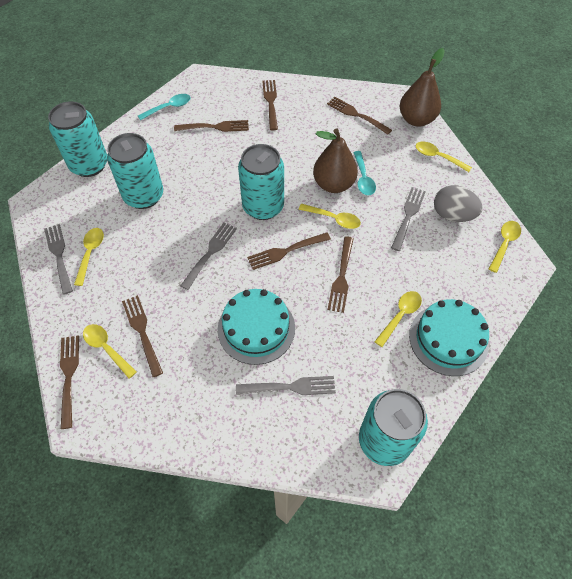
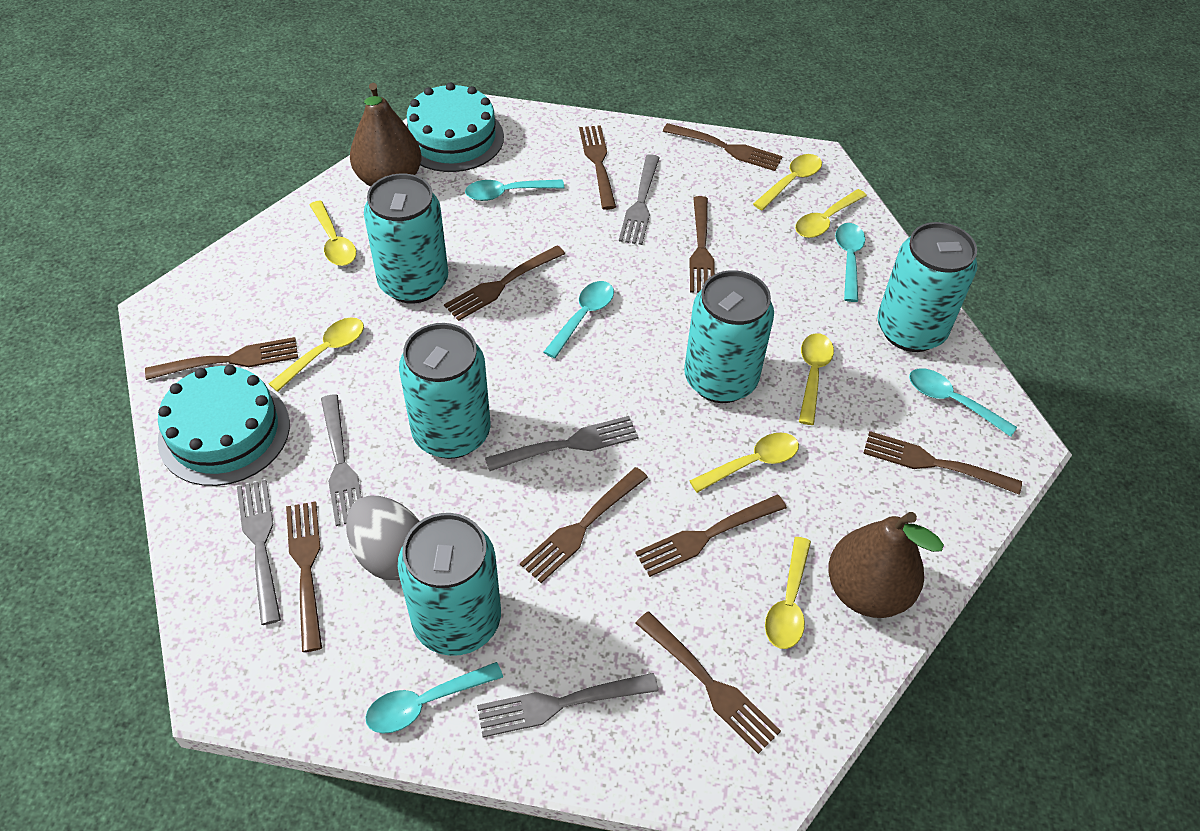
brown fork: 7 -> 10
grey fork: 4 -> 5
turquoise can: 4 -> 5
turquoise spoon: 2 -> 5
yellow spoon: 6 -> 7

